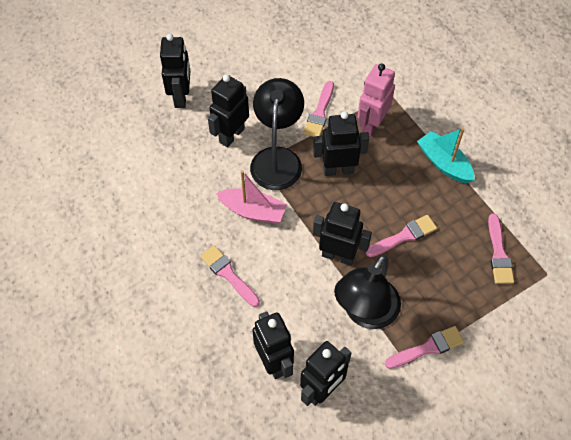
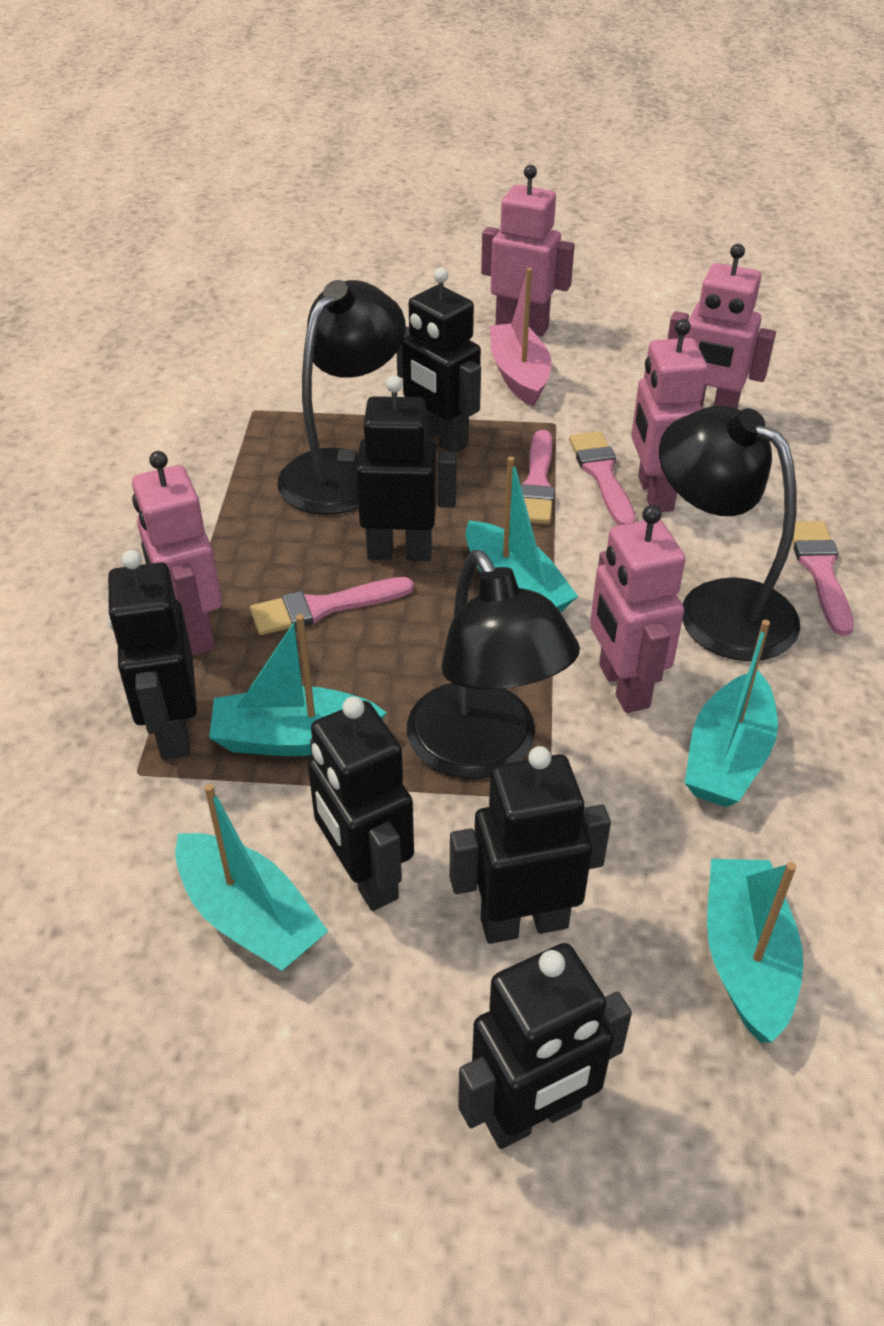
black lamp: 2 -> 3
pink brush: 5 -> 4
pink robot: 1 -> 5
turquoise boat: 1 -> 5

